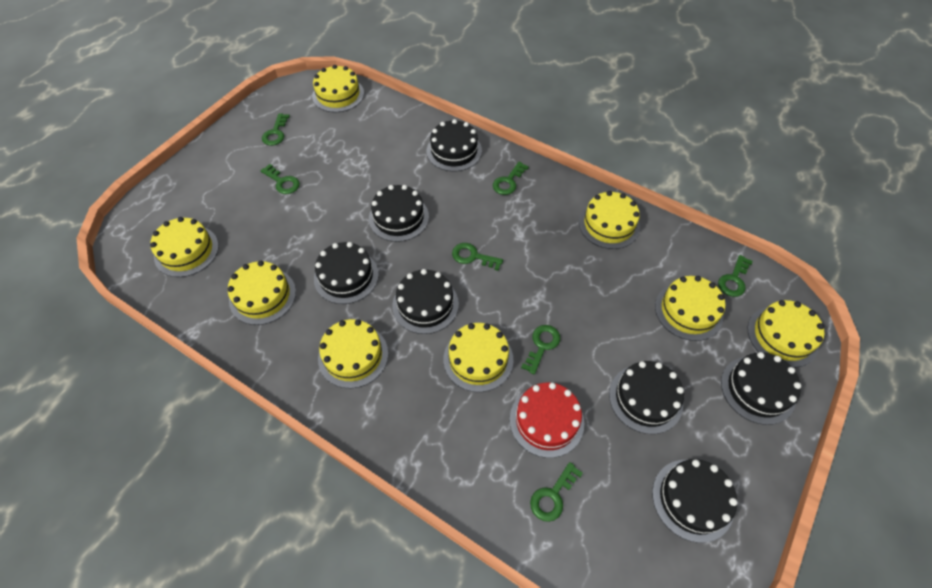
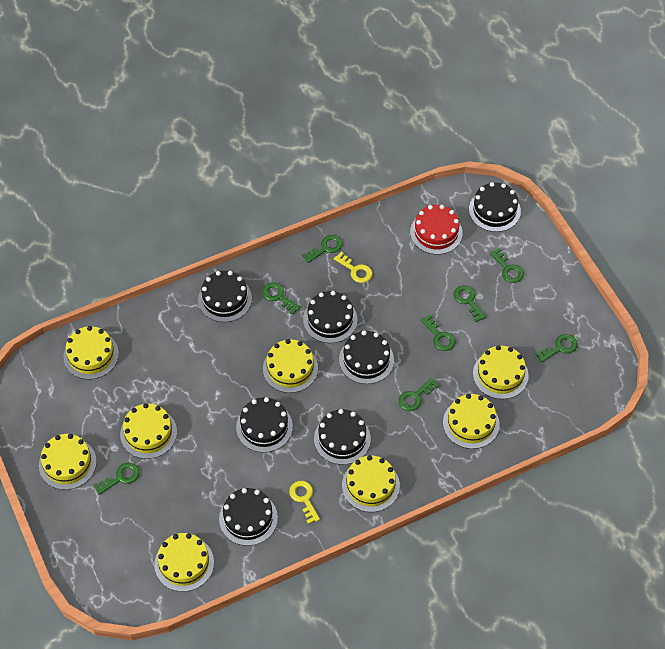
green key: 7 -> 8
yellow key: 0 -> 2

